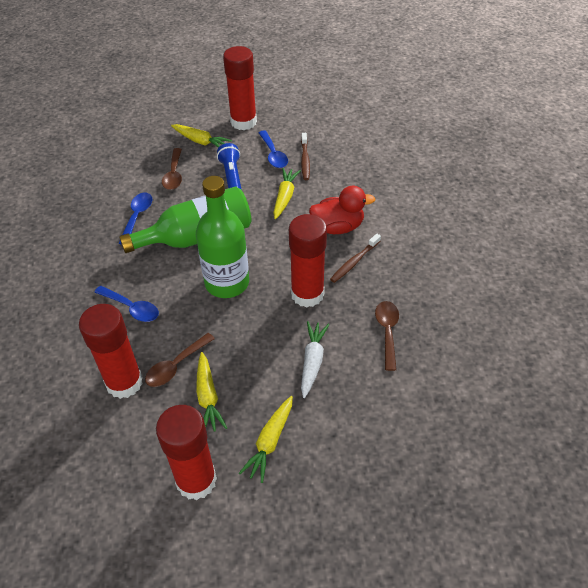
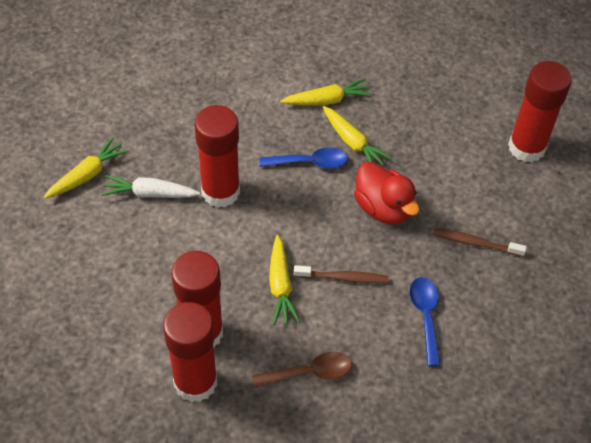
blue flashlight: 1 -> 0
blue spoon: 3 -> 2
brown spoon: 3 -> 1
green bottle: 2 -> 0

